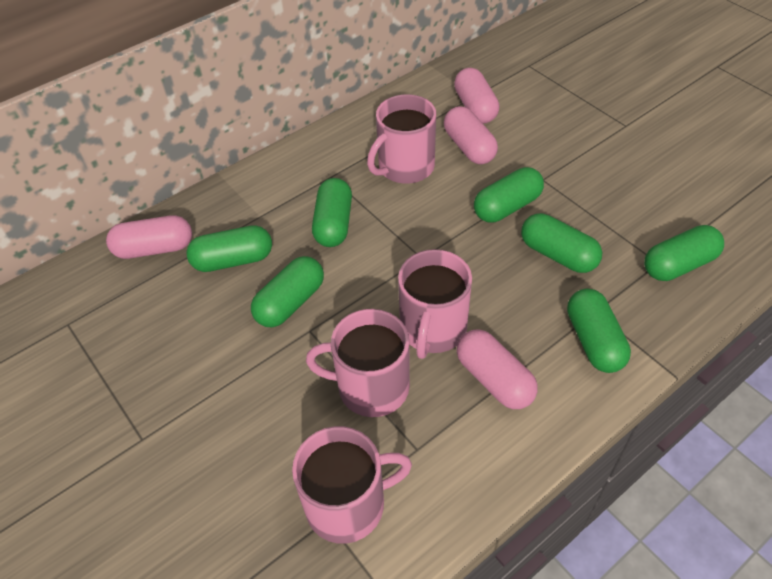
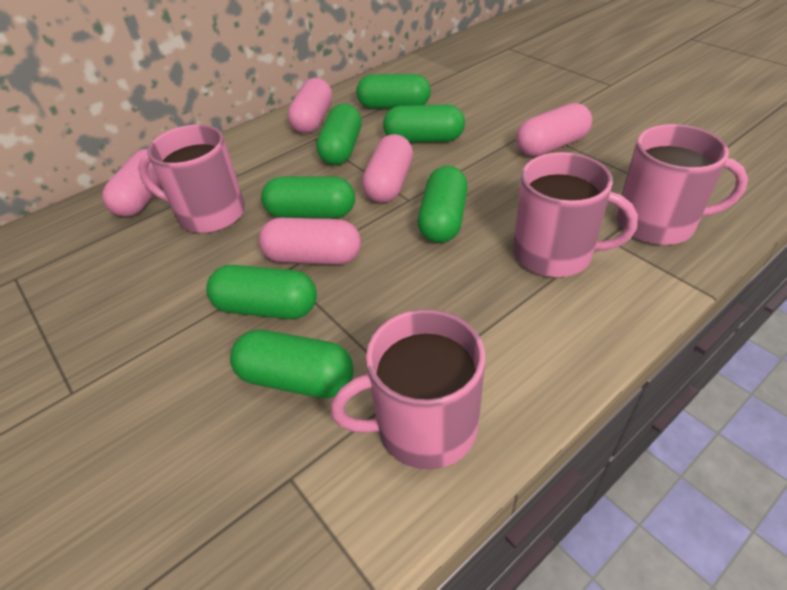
pink capsule: 4 -> 5

